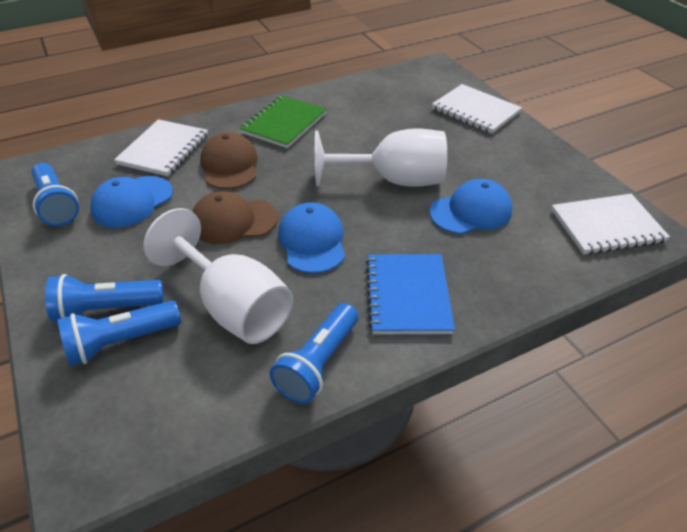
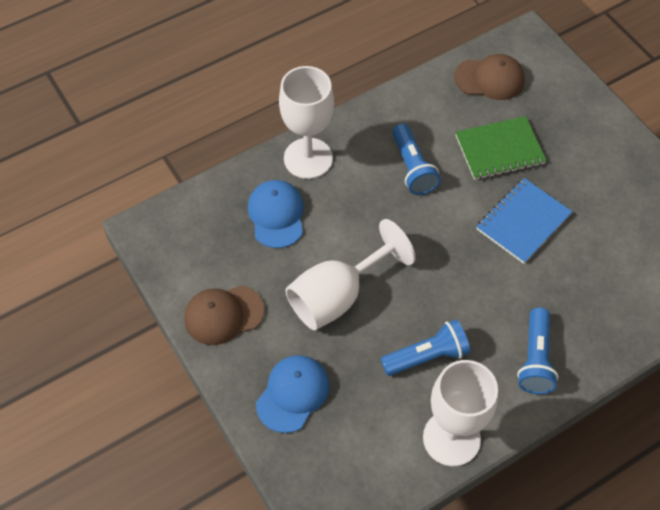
blue cap: 3 -> 2
blue flashlight: 4 -> 3
white goblet: 2 -> 3
white notebook: 3 -> 0

